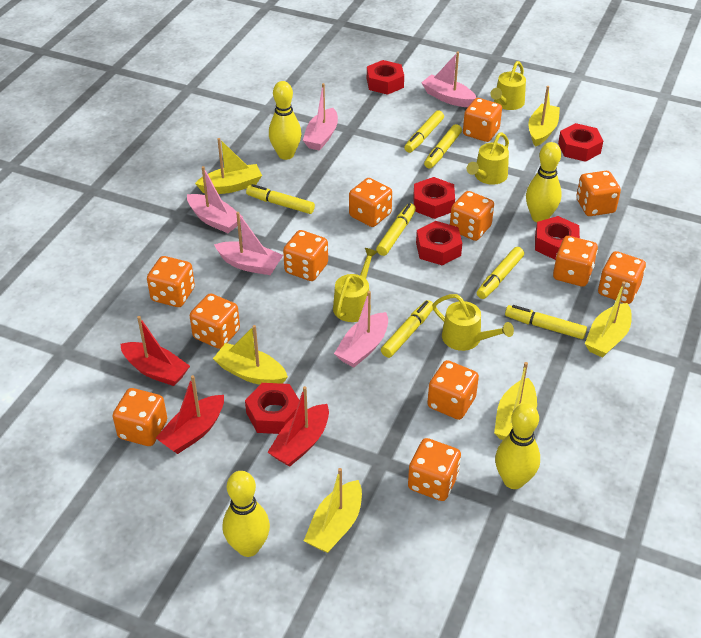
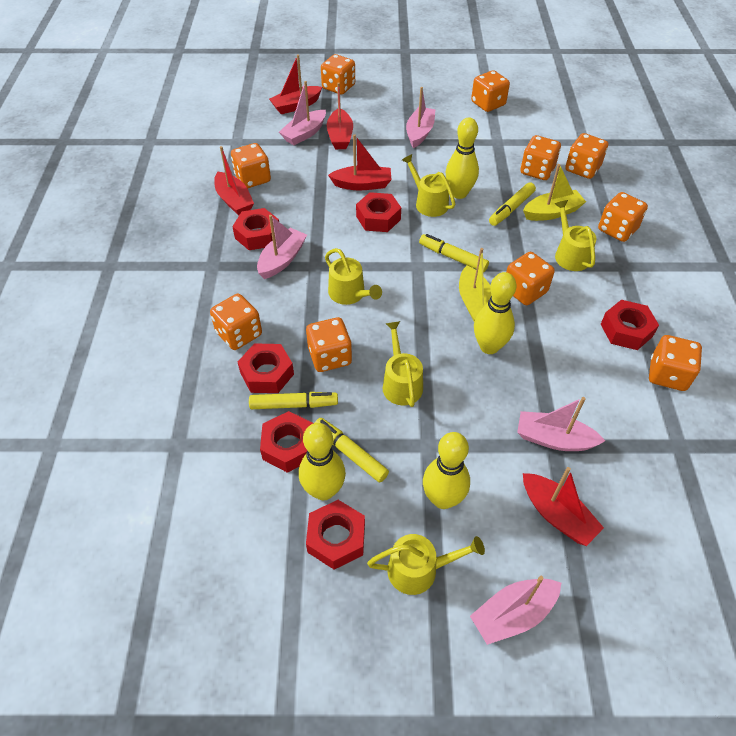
orange dice: 12 -> 10
red boat: 3 -> 5
yellow boat: 6 -> 2
yellow marker: 7 -> 4
yellow watering can: 4 -> 5

